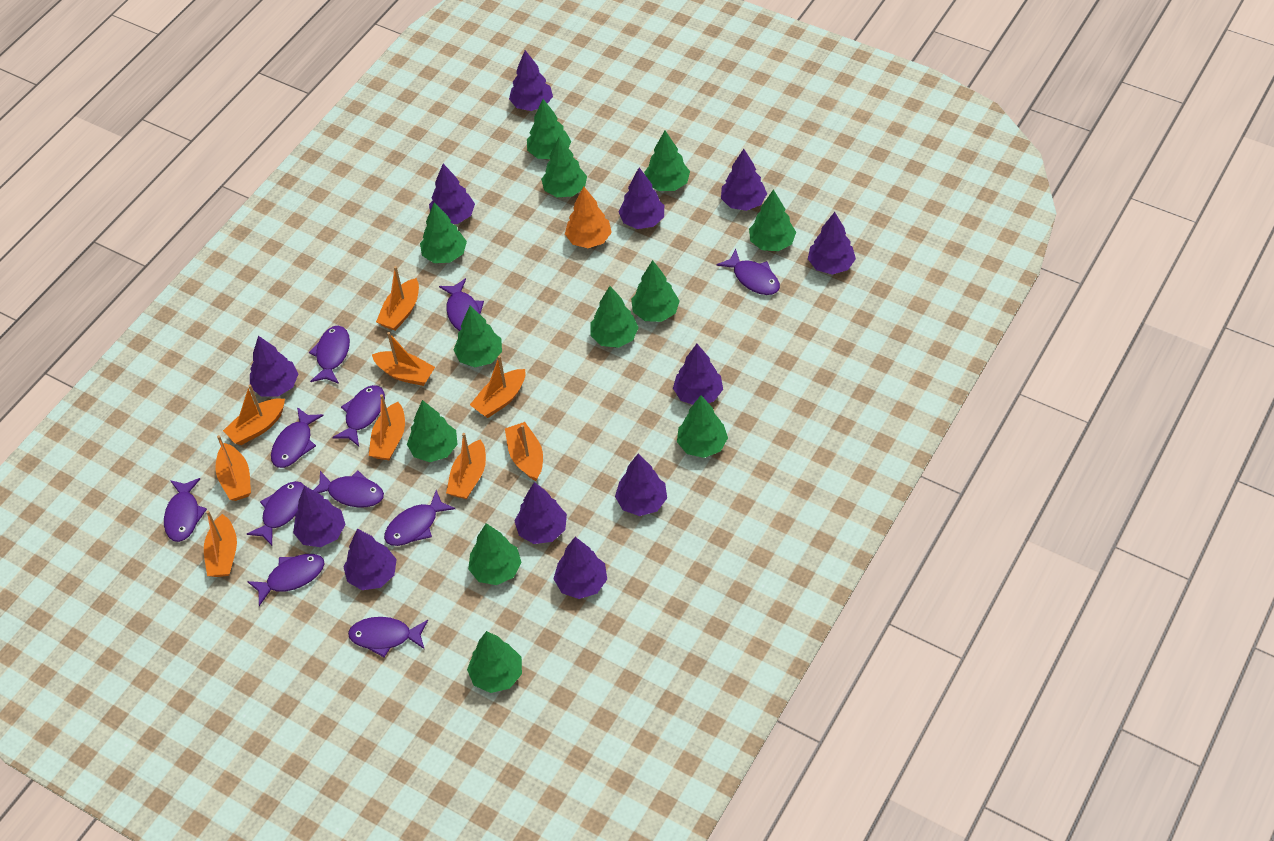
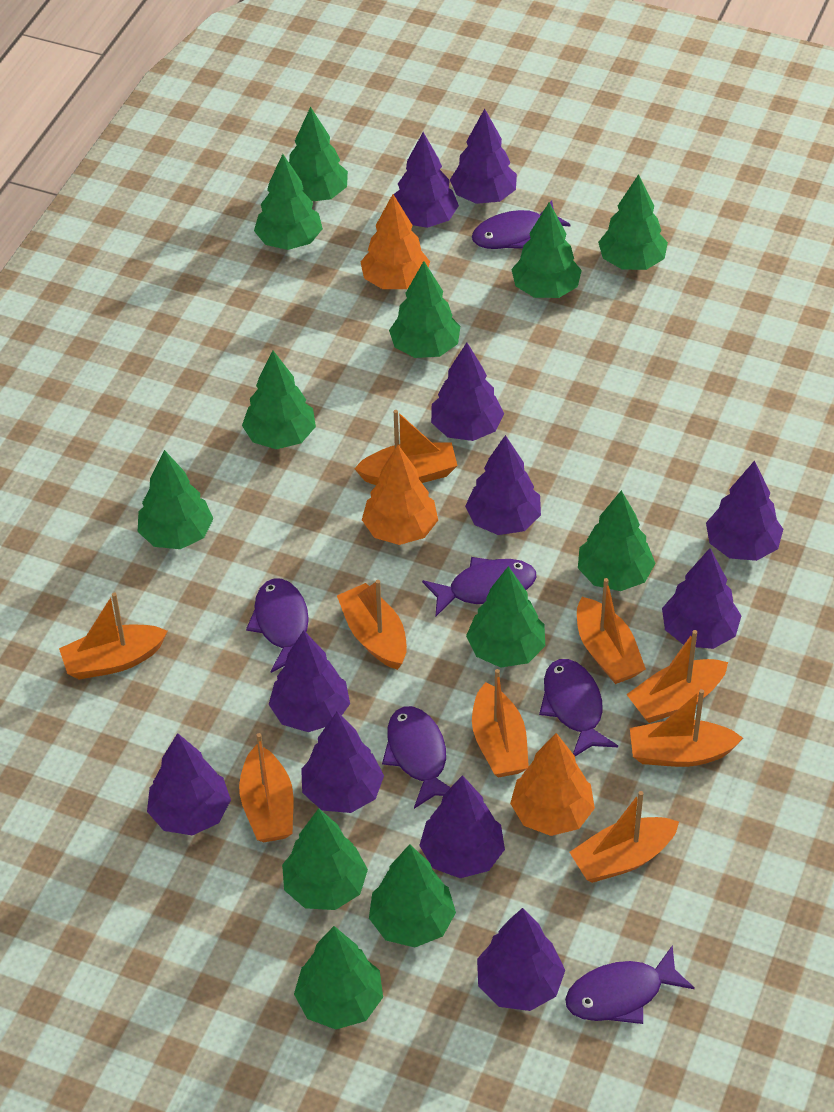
orange tree: 1 -> 3
purple fish: 11 -> 6
purple tree: 12 -> 11

